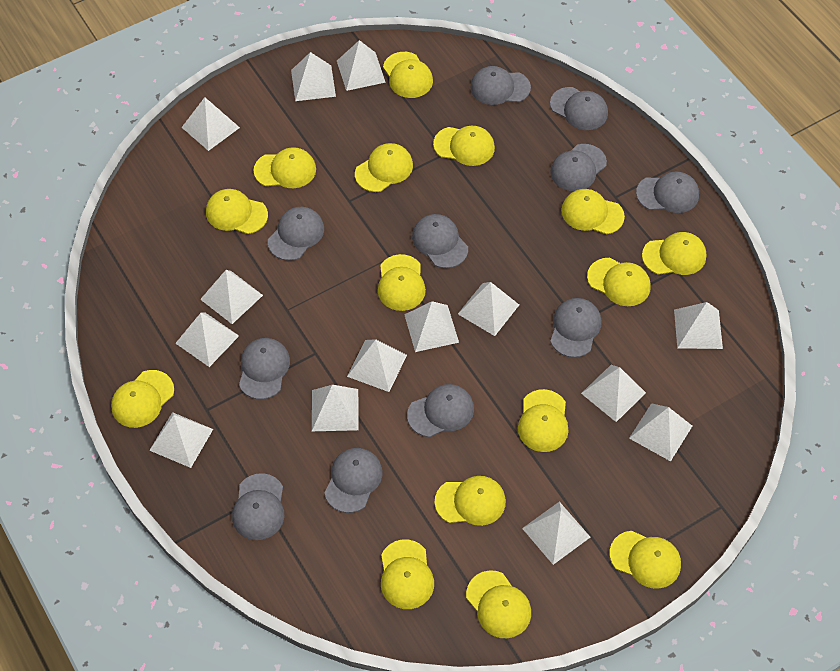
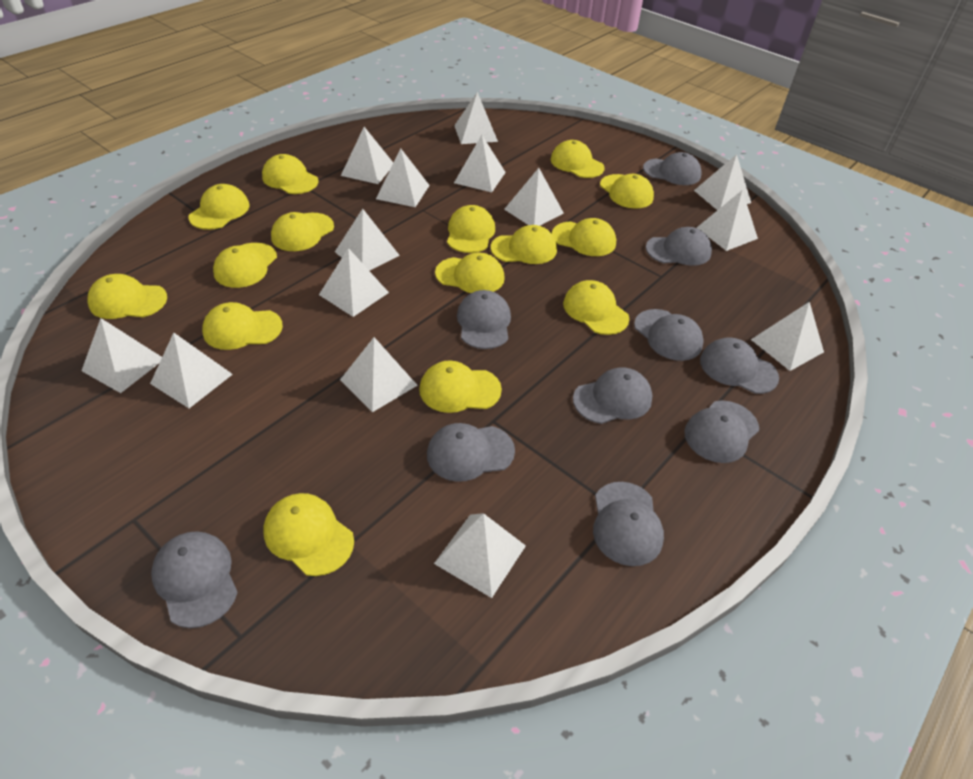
grey cap: 11 -> 10

